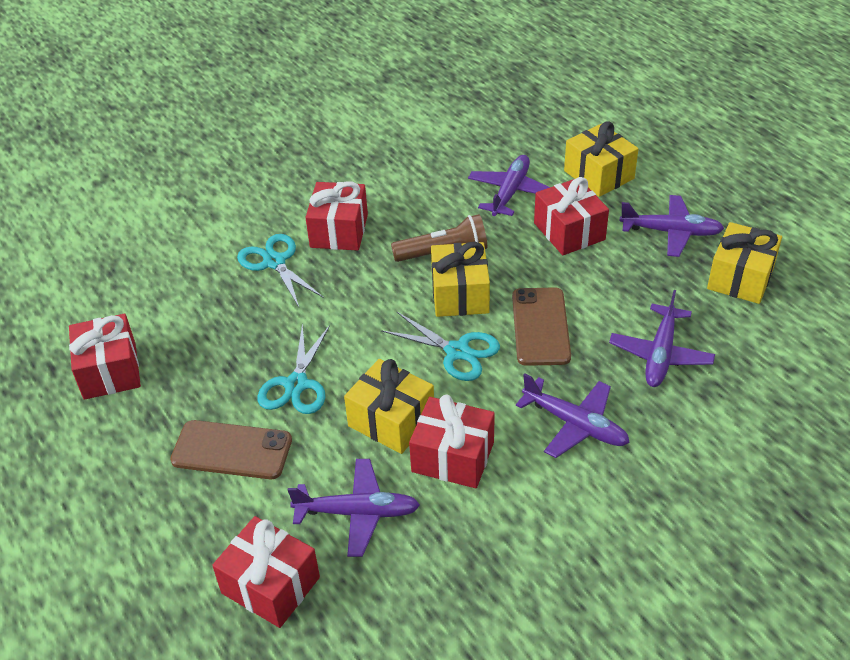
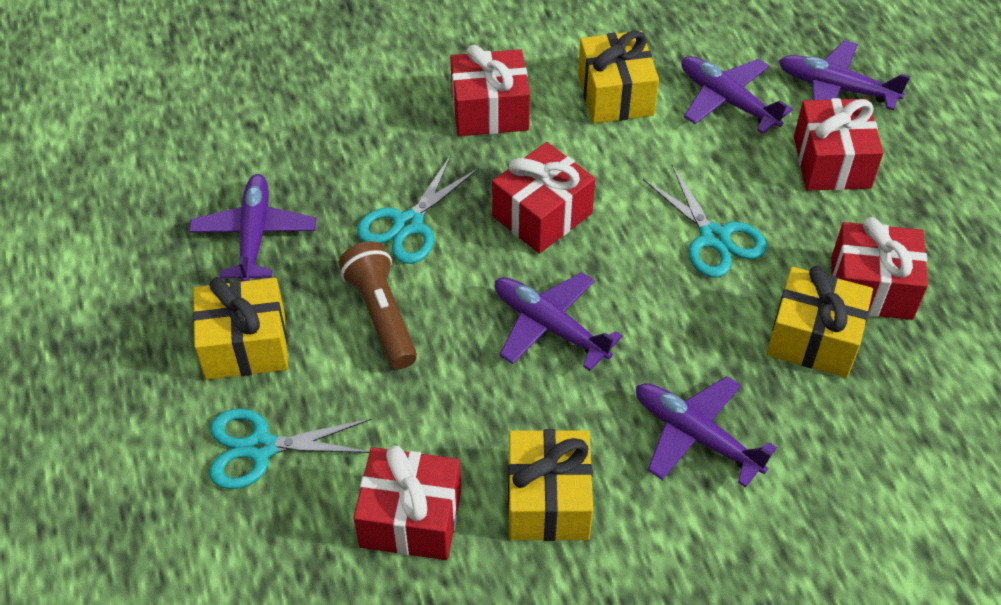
brown phone: 2 -> 0

